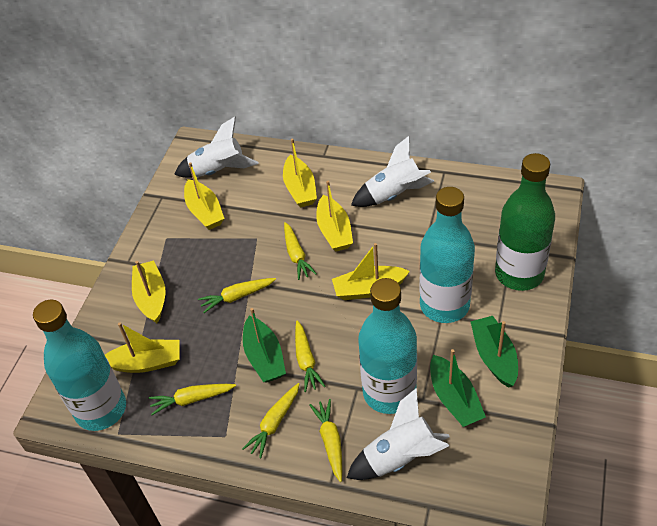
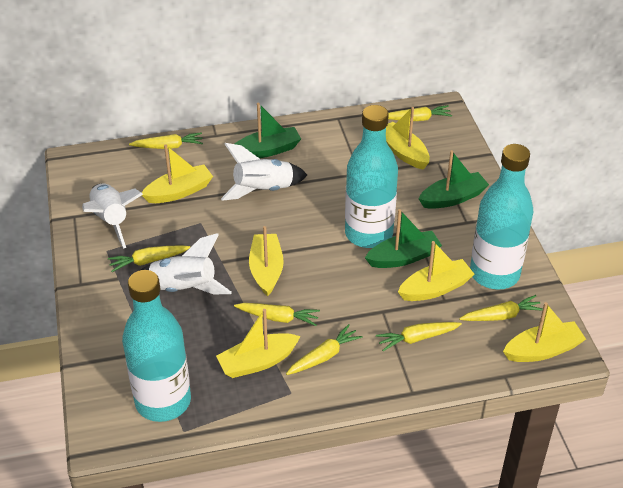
green bottle: 1 -> 0
yellow carrot: 6 -> 7

